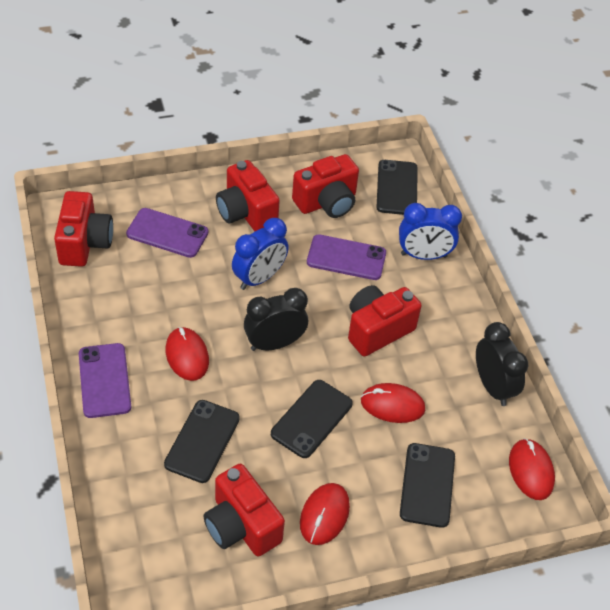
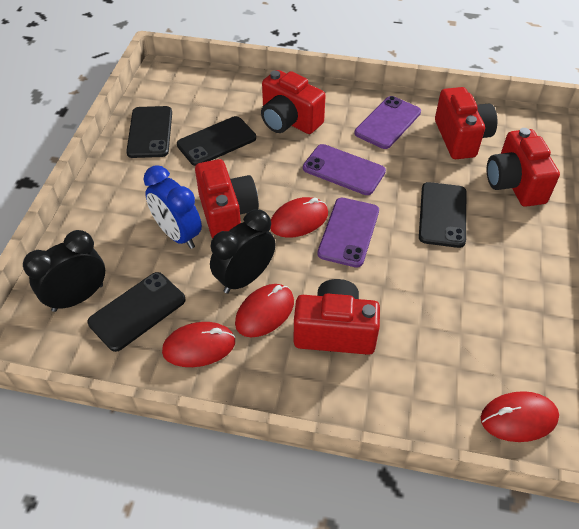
blue clock: 2 -> 1

